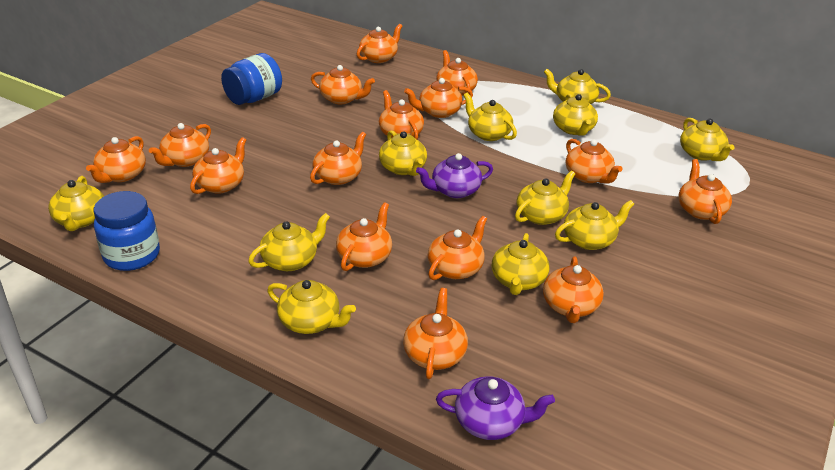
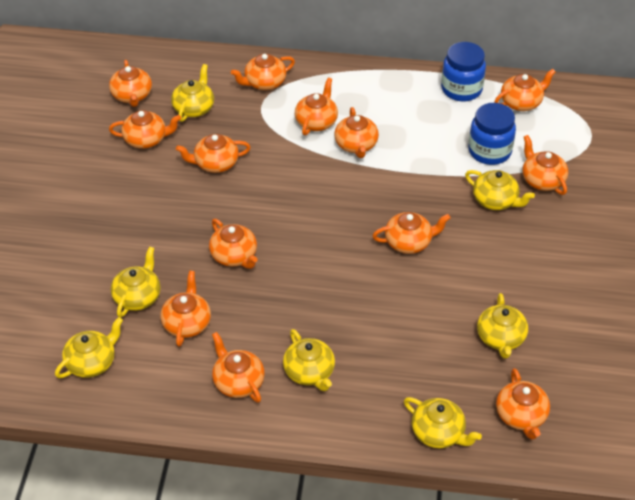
orange teapot: 15 -> 13
purple teapot: 2 -> 0
yellow teapot: 11 -> 7

